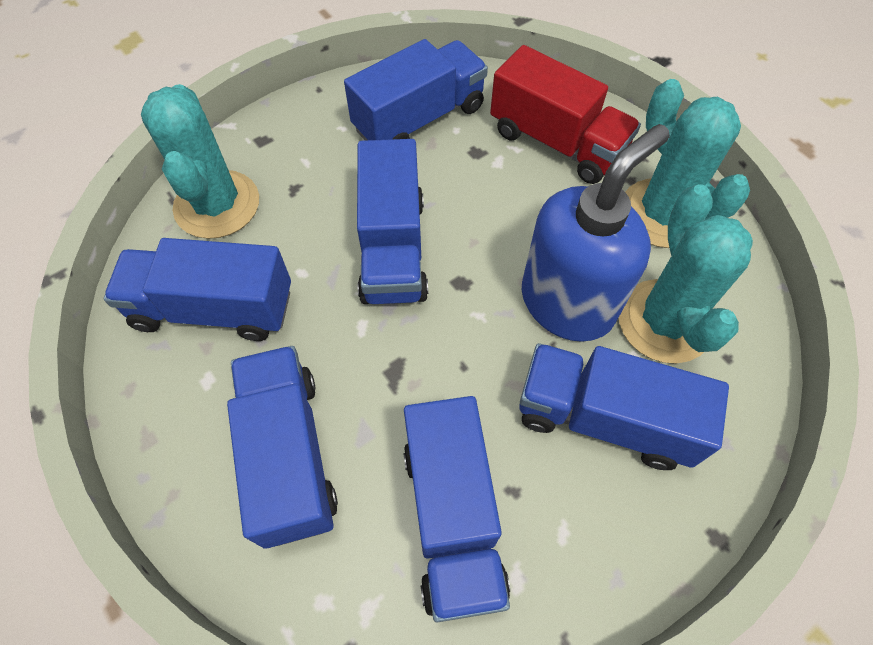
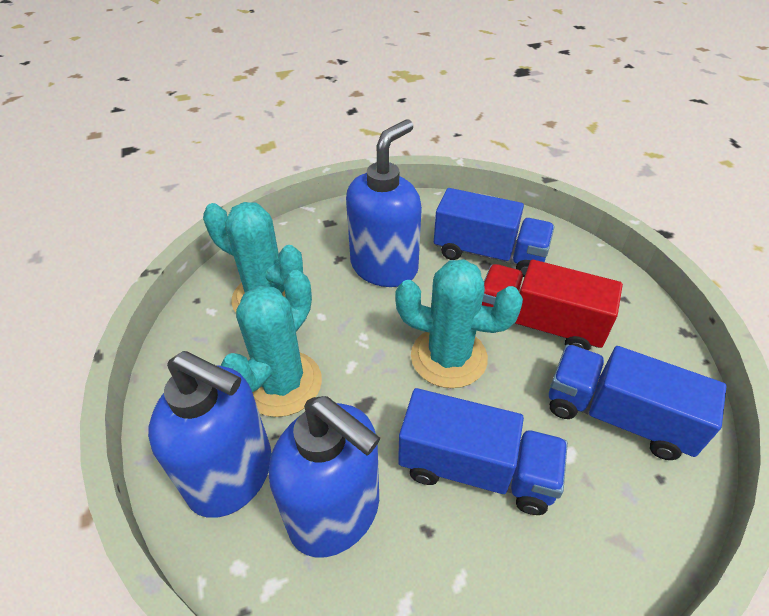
blue soap dispenser: 1 -> 3
blue truck: 6 -> 3

